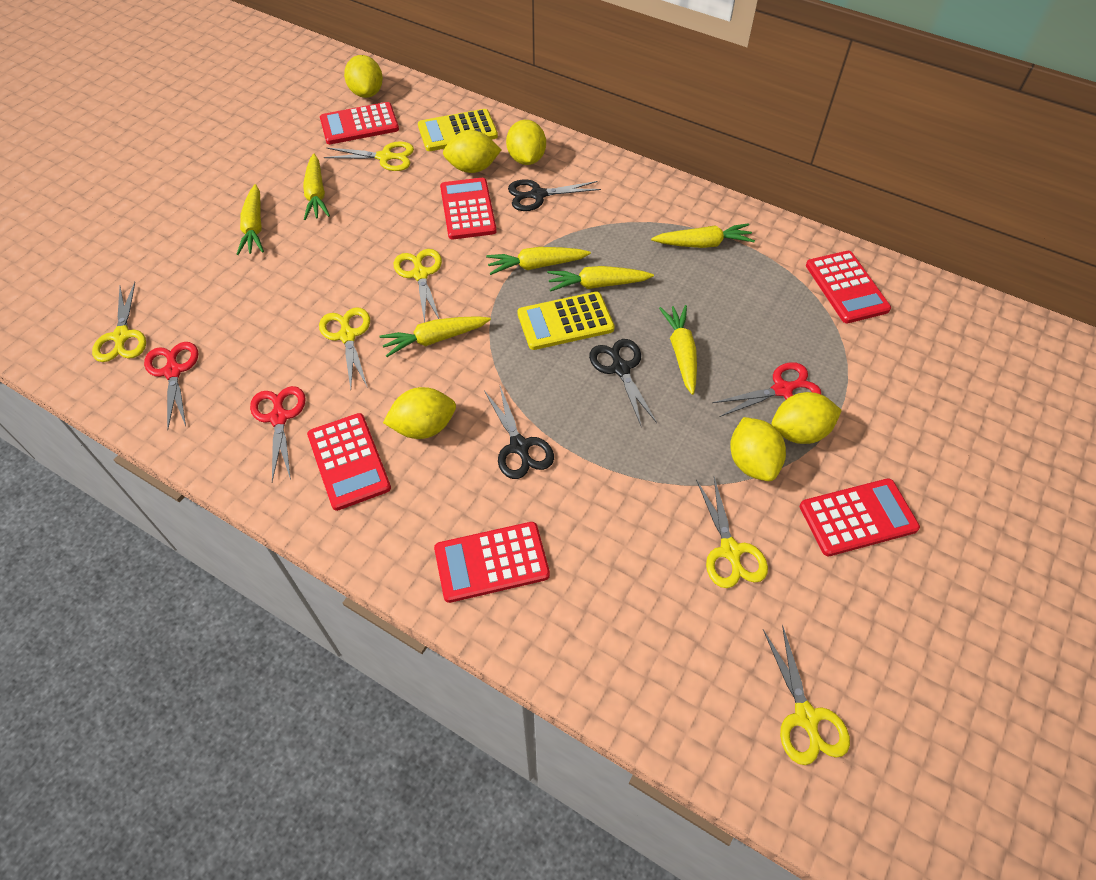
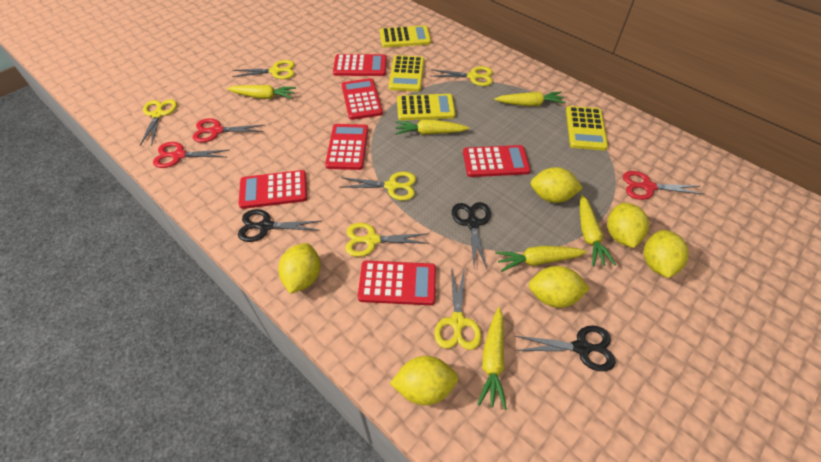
yellow calculator: 2 -> 4
yellow carrot: 7 -> 6

